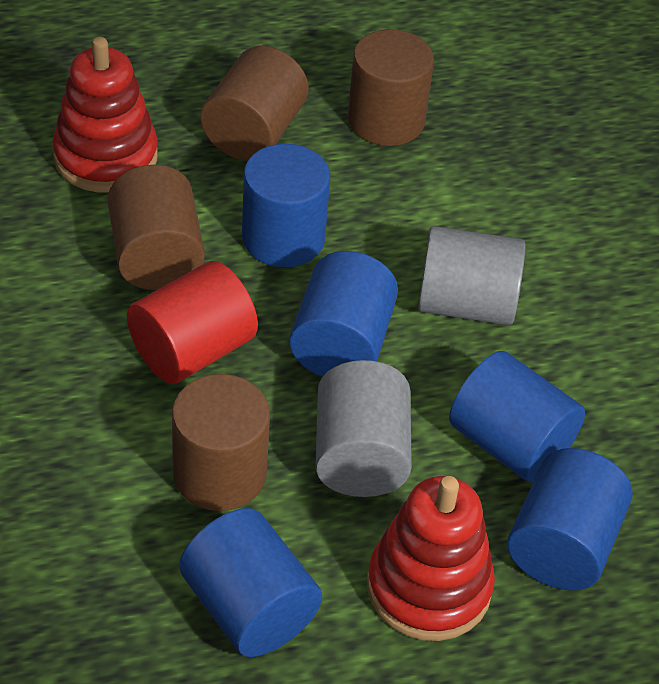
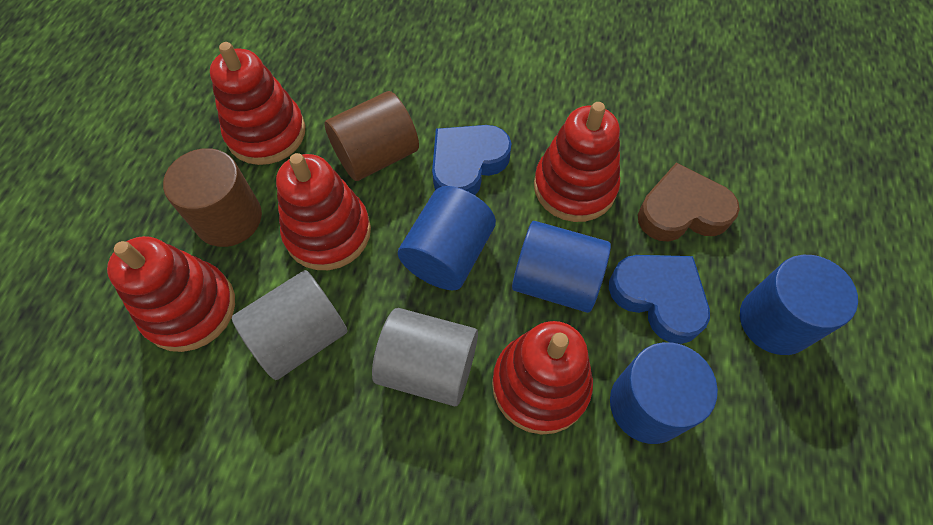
blue cylinder: 5 -> 4
blue heart: 0 -> 2
brown cylinder: 4 -> 2
brown heart: 0 -> 1
red cylinder: 1 -> 0
red stacking toy: 2 -> 5

